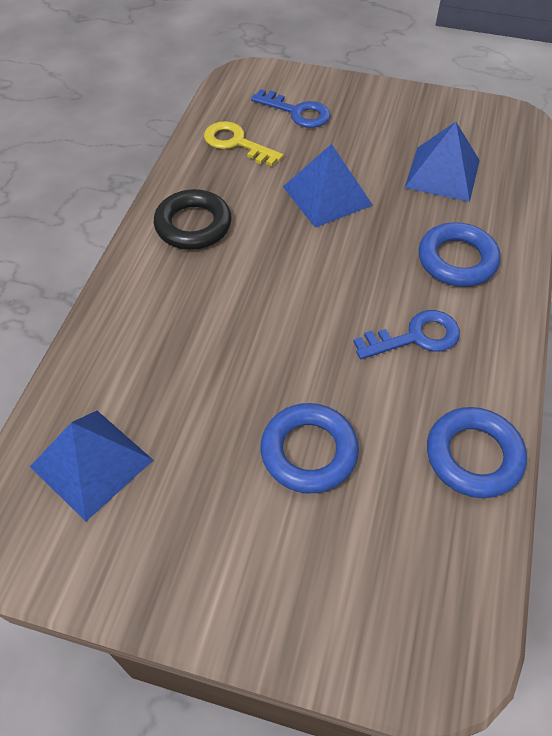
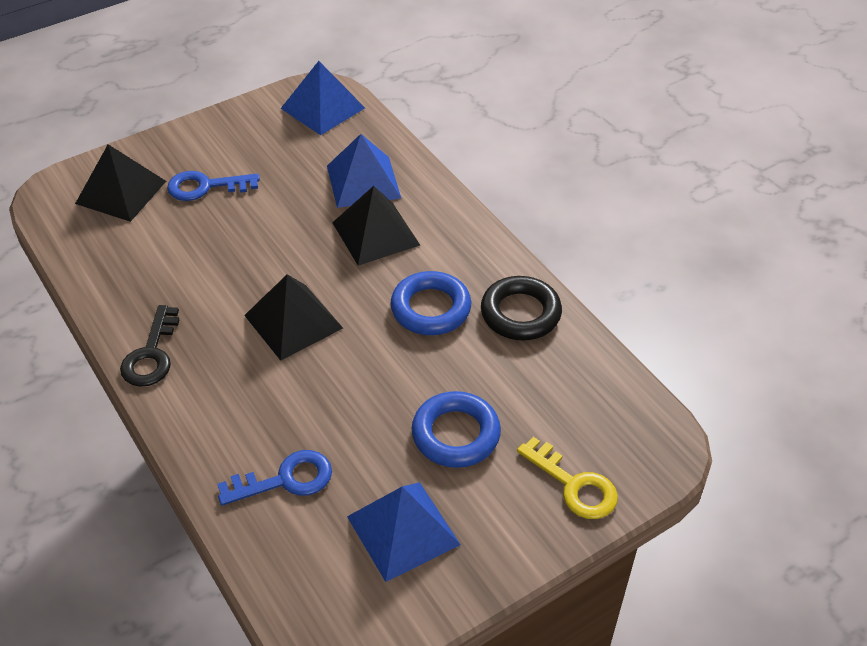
black key: 0 -> 1
black pyramid: 0 -> 3
blue ring: 3 -> 2

